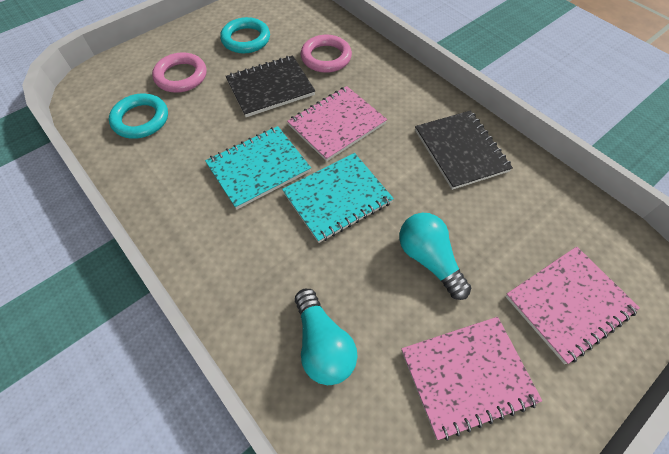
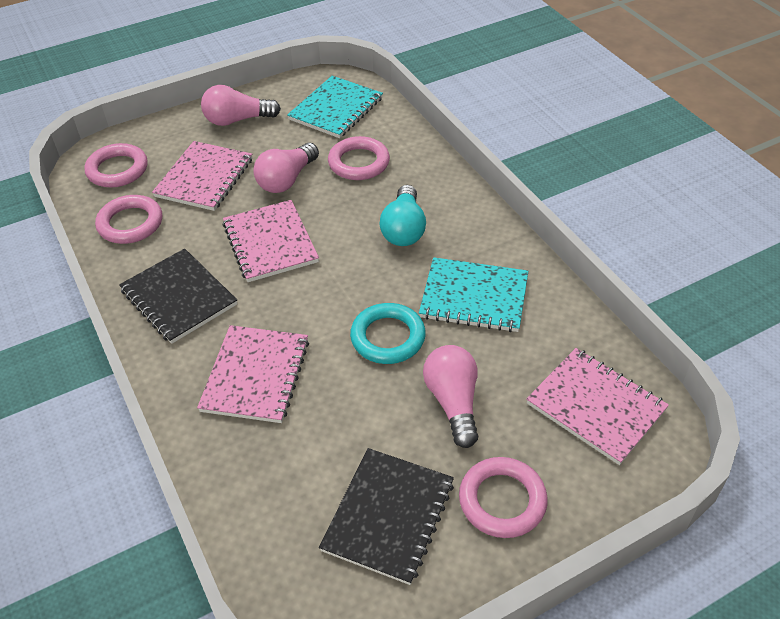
pink light bulb: 0 -> 3
pink notebook: 3 -> 4
pink ring: 2 -> 4
turquoise light bulb: 2 -> 1
turquoise ring: 2 -> 1

